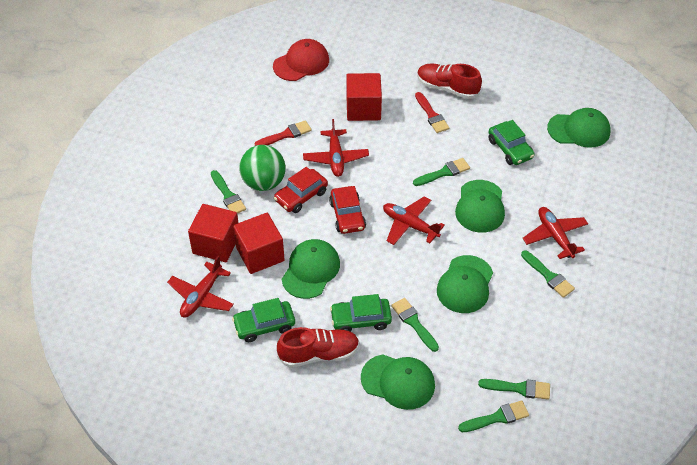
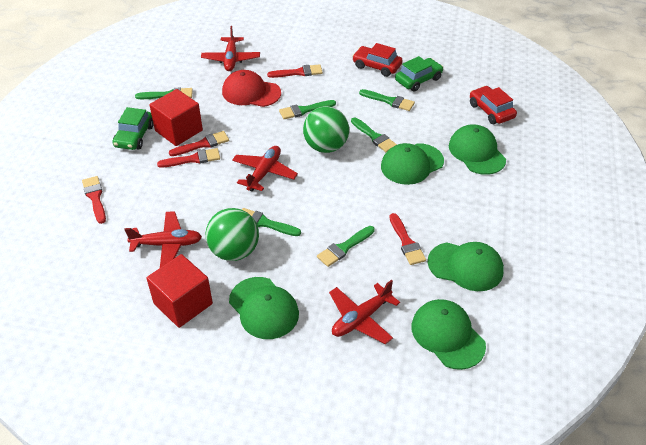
green ball: 1 -> 2
green car: 3 -> 2
red brush: 2 -> 5
red cube: 3 -> 2
red shoe: 2 -> 0

